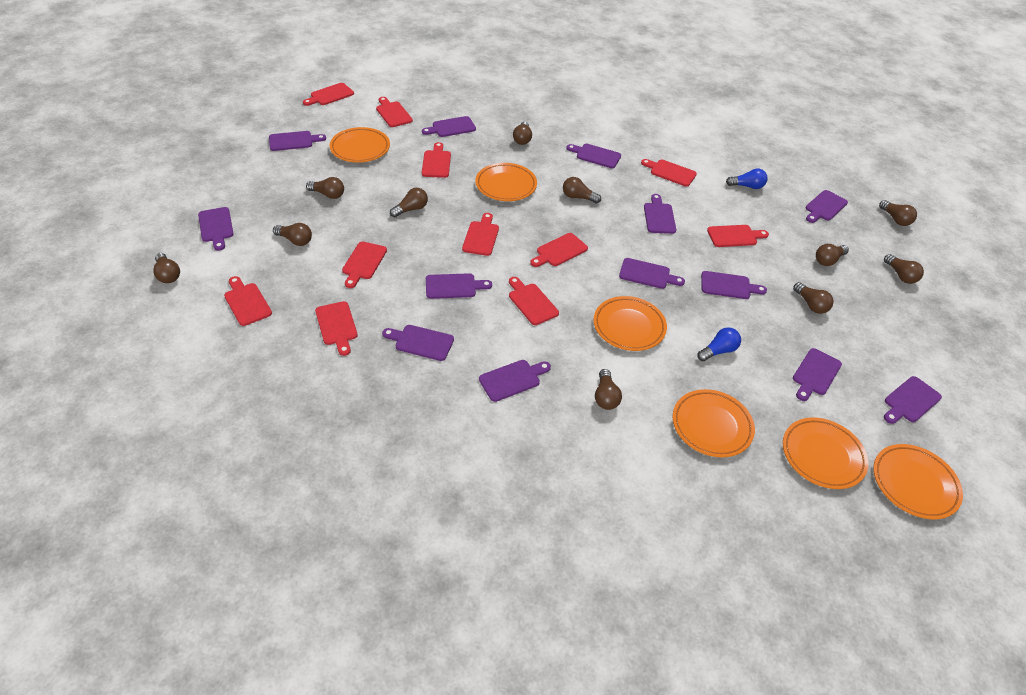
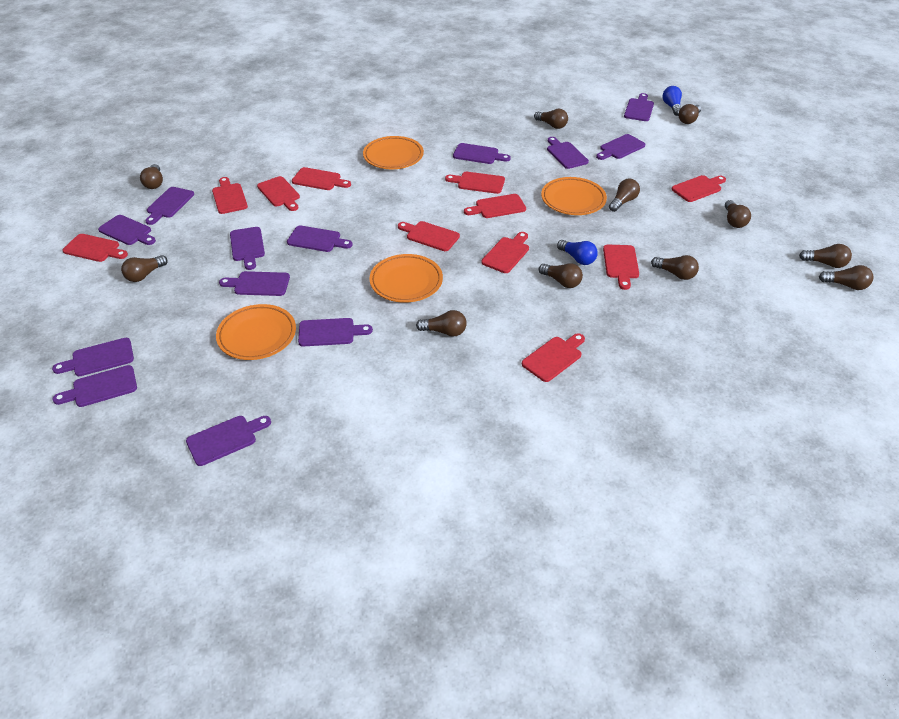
orange plate: 6 -> 4

